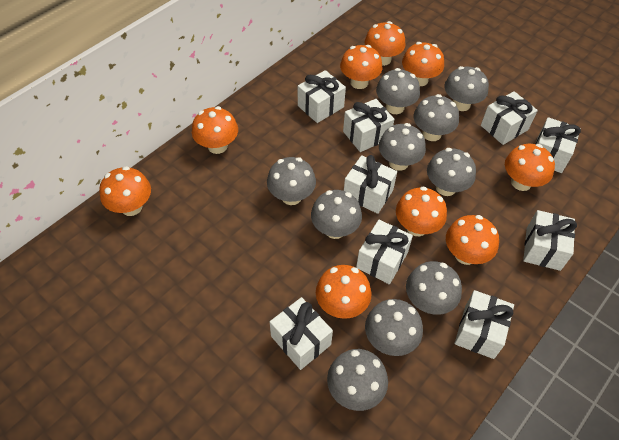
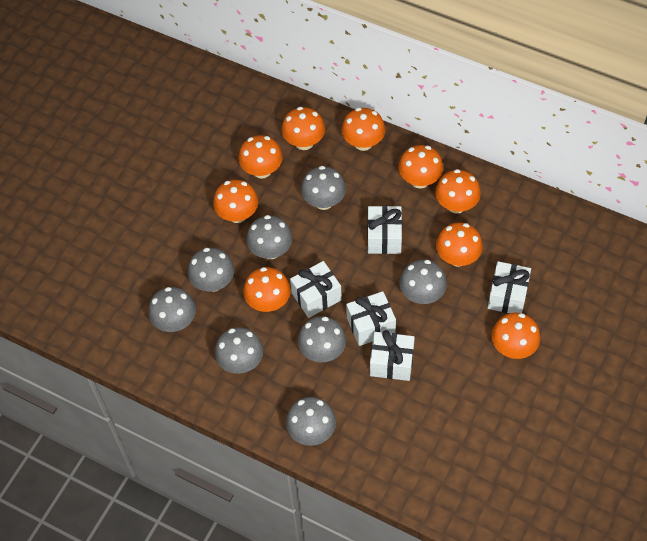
grey mushroom: 10 -> 8
white gift: 9 -> 5

